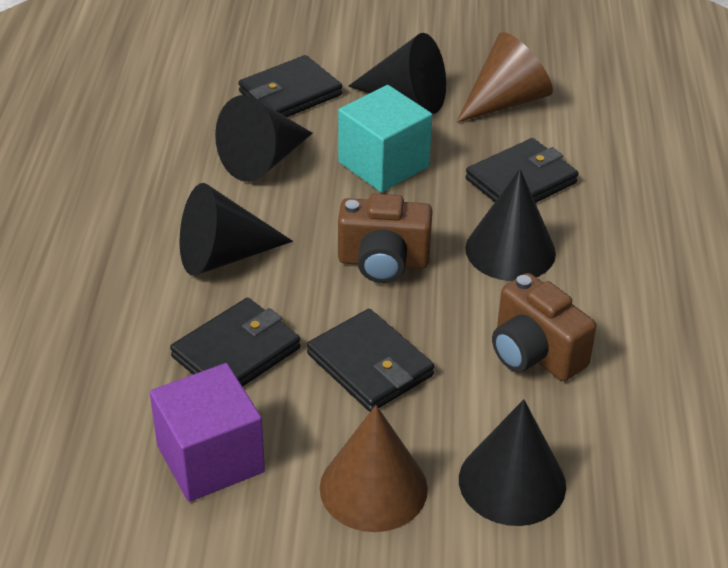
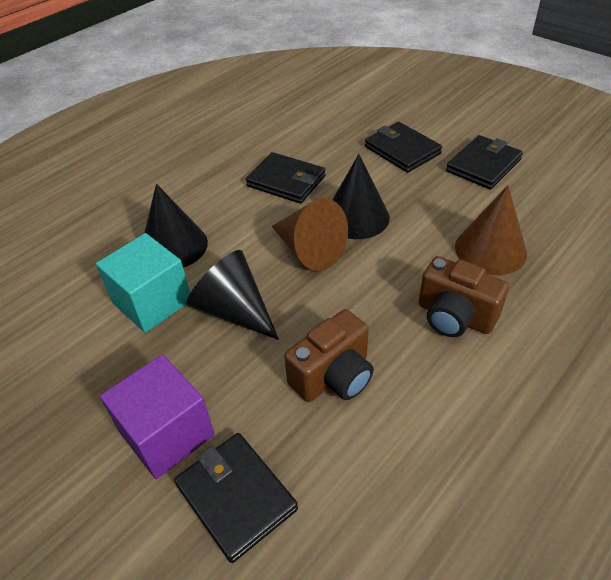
black cone: 5 -> 3

